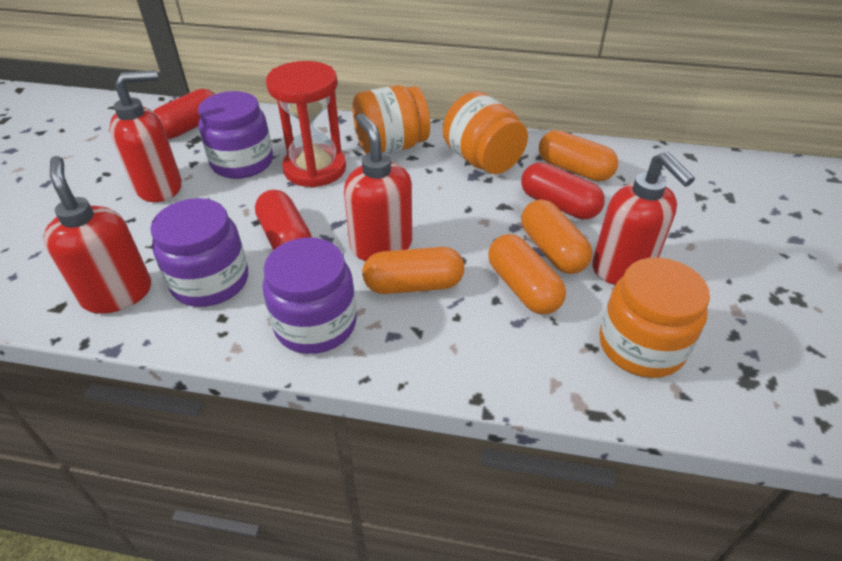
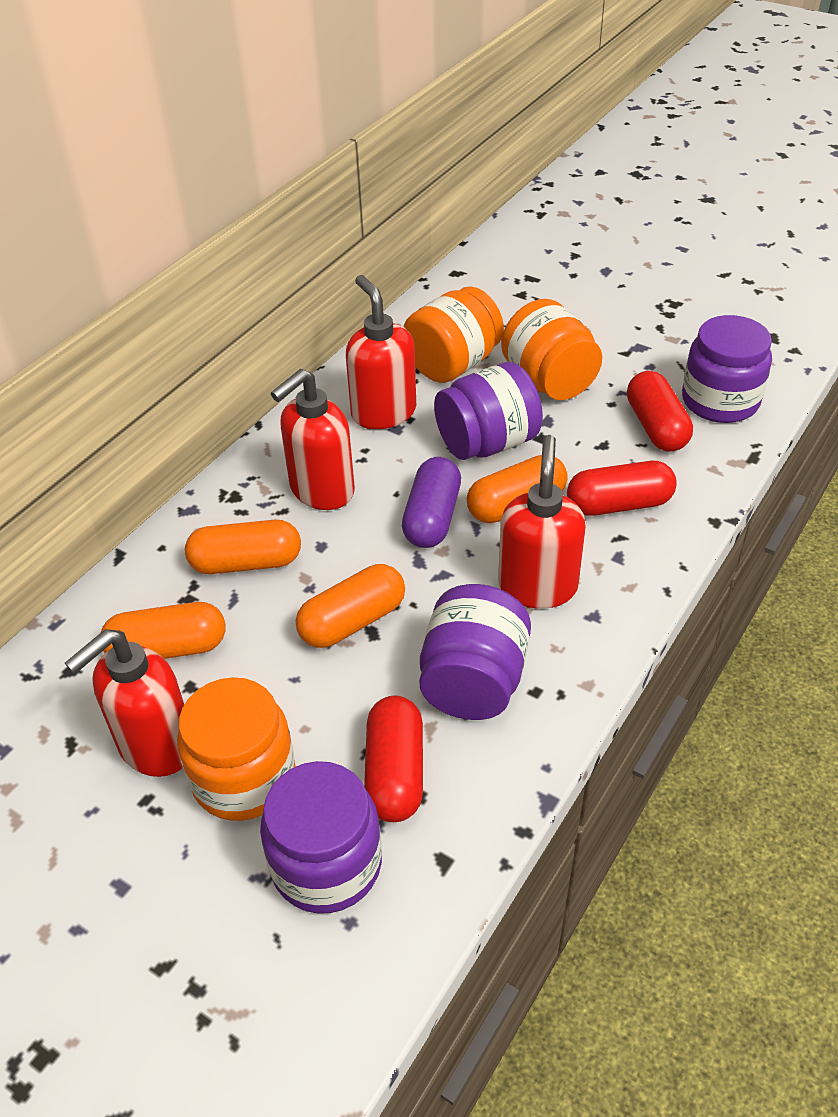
purple capsule: 0 -> 1
purple jar: 3 -> 4
red hourglass: 1 -> 0

